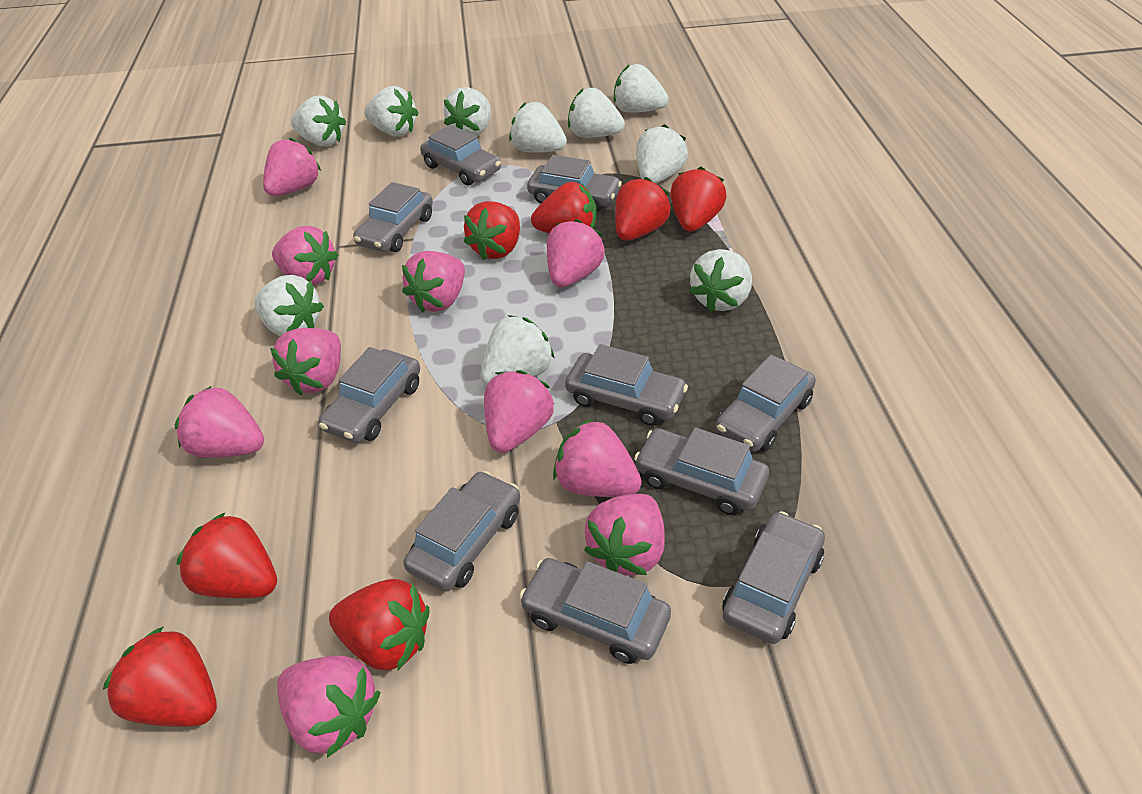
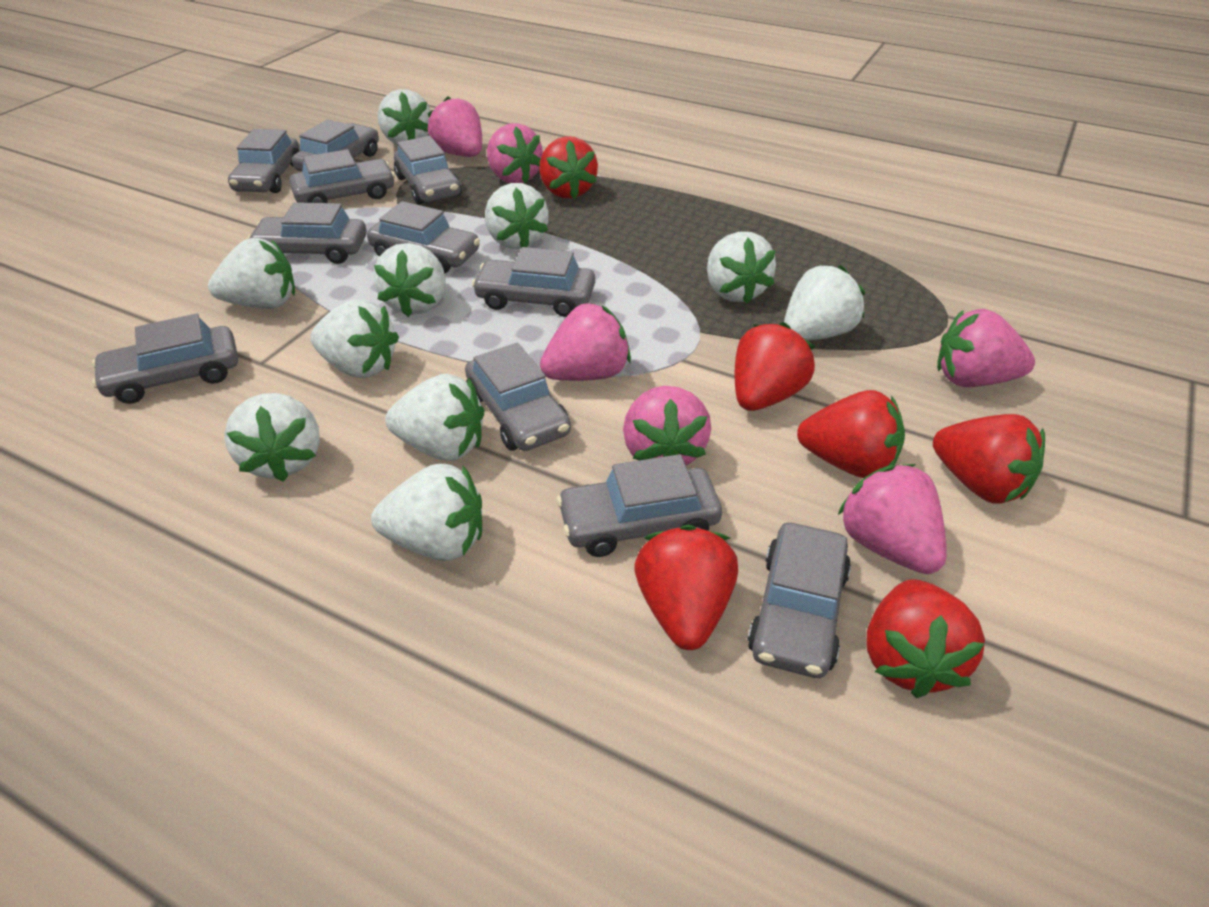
grey car: 10 -> 11
pink strawberry: 10 -> 6
red strawberry: 7 -> 6

